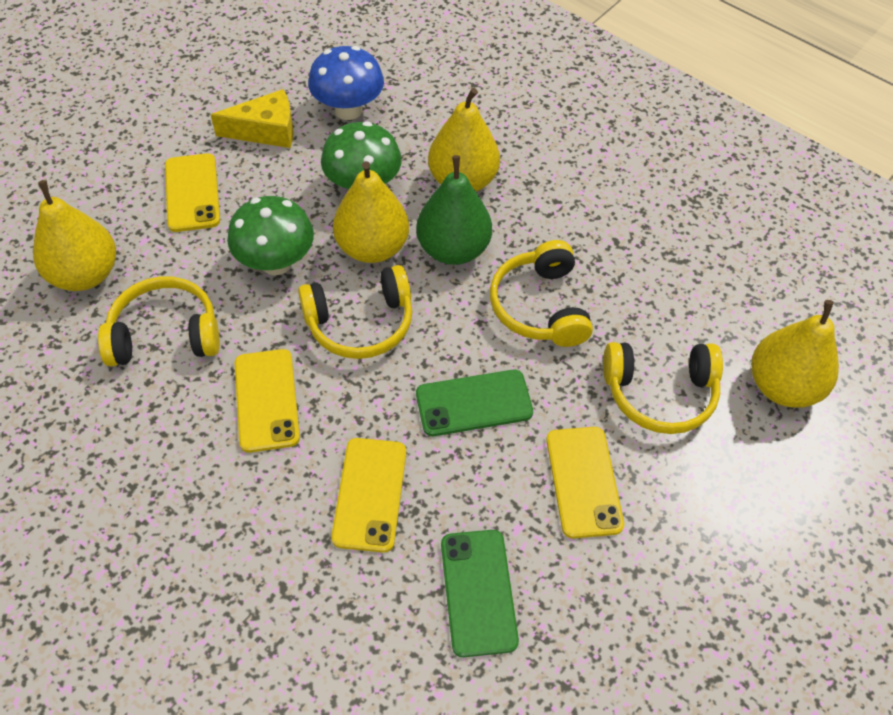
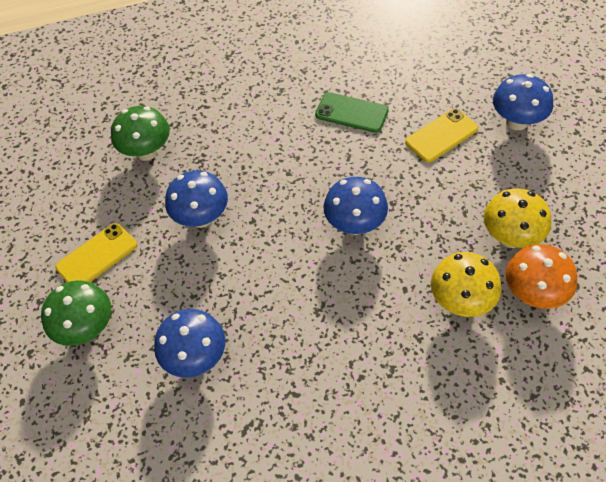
blue mushroom: 1 -> 4
green pear: 1 -> 0
green phone: 2 -> 1
orange mushroom: 0 -> 1
yellow cheese: 1 -> 0
yellow headphones: 4 -> 0
yellow mushroom: 0 -> 2
yellow pear: 4 -> 0
yellow phone: 4 -> 2

